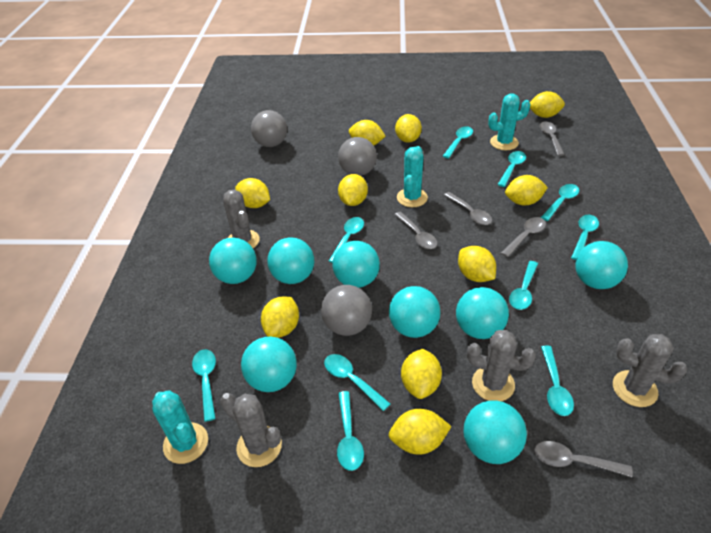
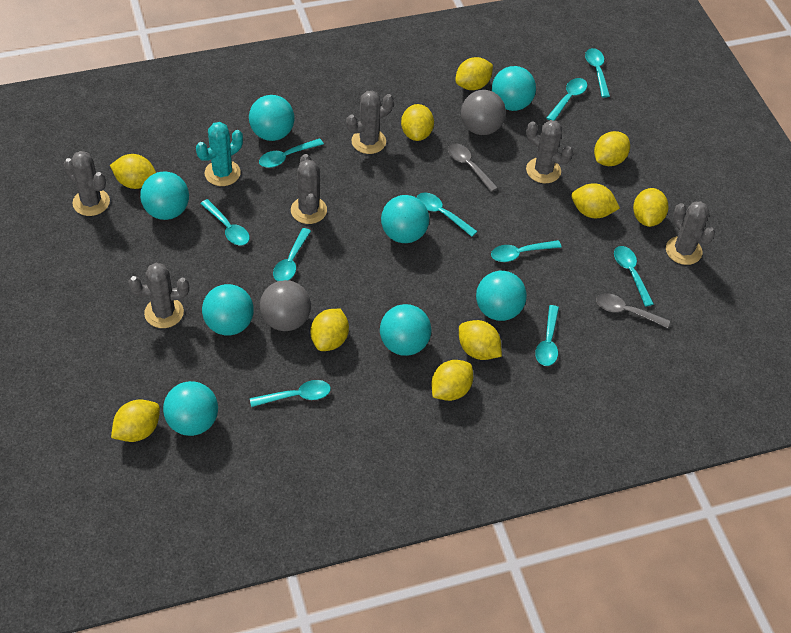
grey ball: 3 -> 2
grey cactus: 4 -> 6
grey spoon: 5 -> 2
turquoise cactus: 3 -> 1

